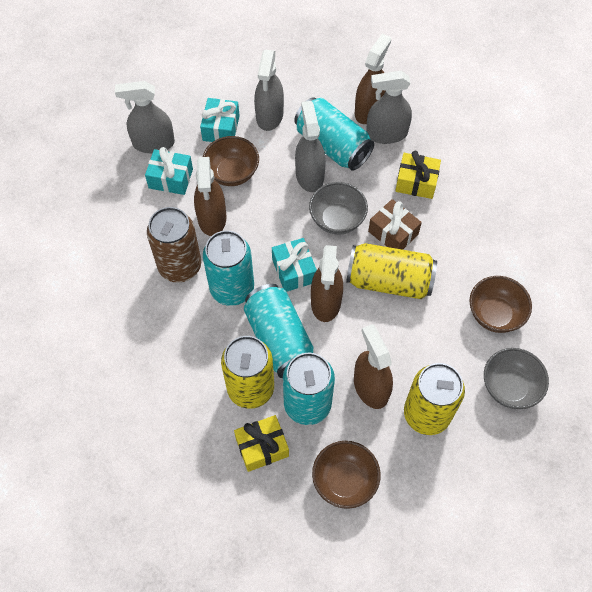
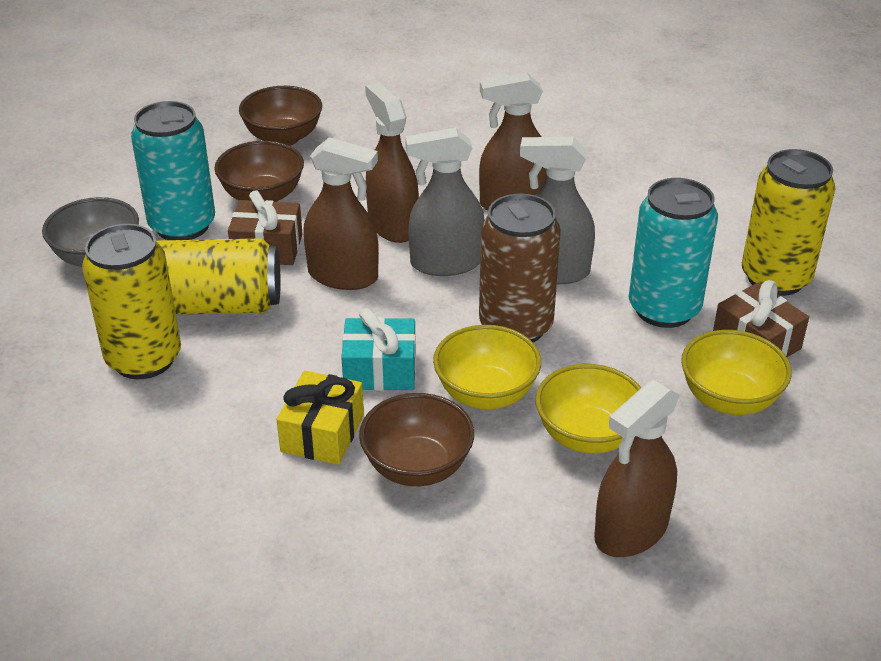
brown gift: 1 -> 2
grey bowl: 2 -> 1
grey spray bottle: 4 -> 2
turquoise can: 4 -> 2
turquoise gift: 3 -> 1
yellow bowl: 0 -> 3
yellow gift: 2 -> 1

